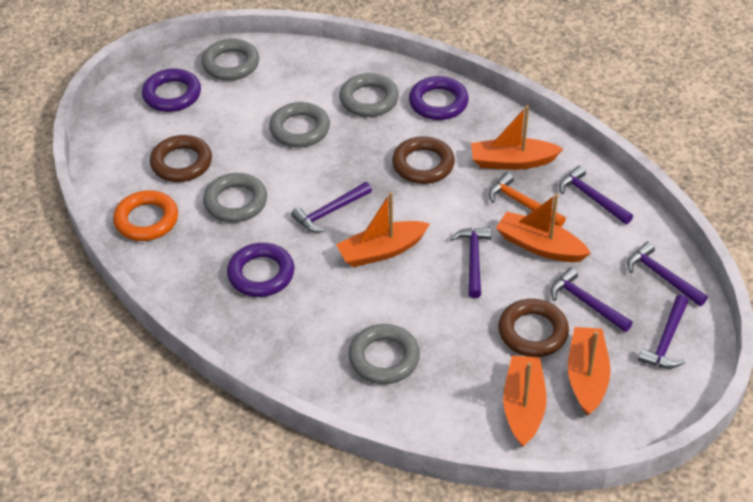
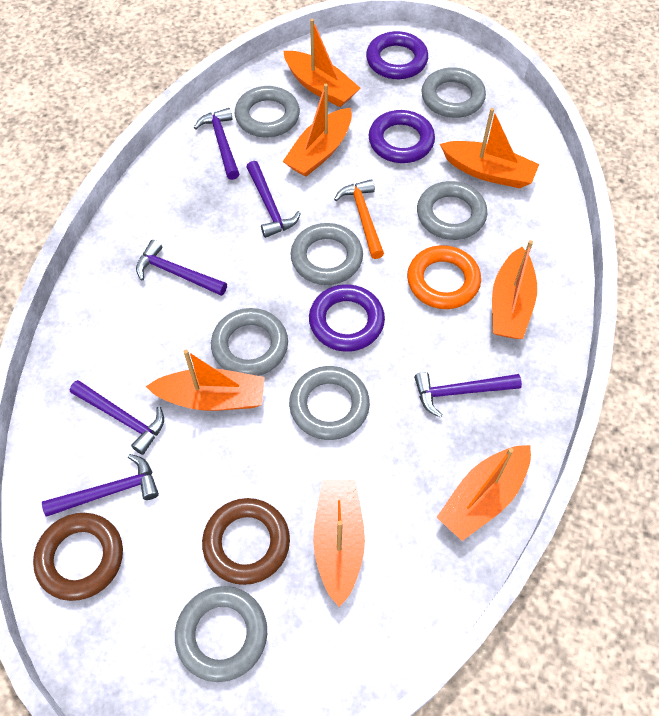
brown ring: 3 -> 2
grey ring: 5 -> 7
orange boat: 5 -> 7

